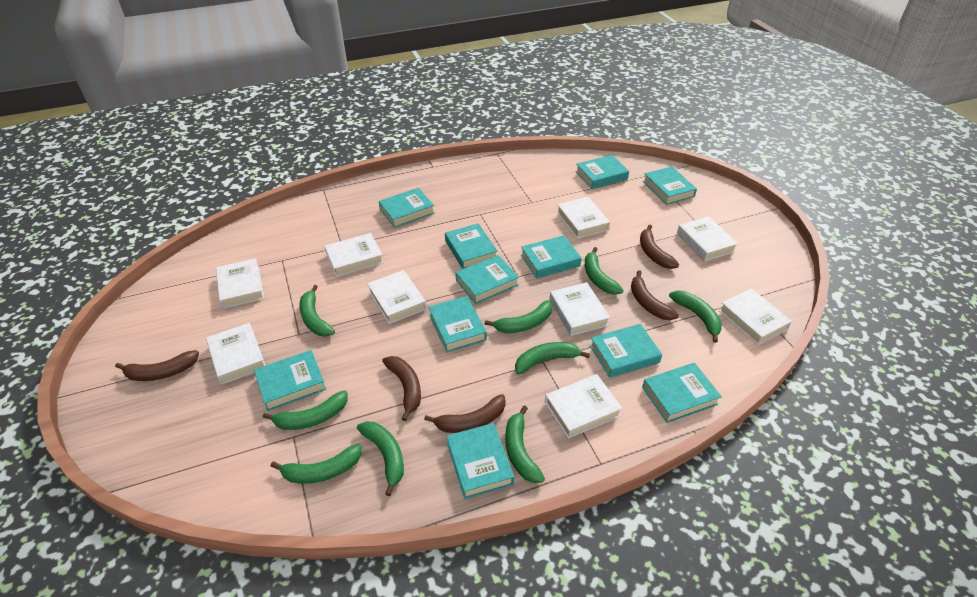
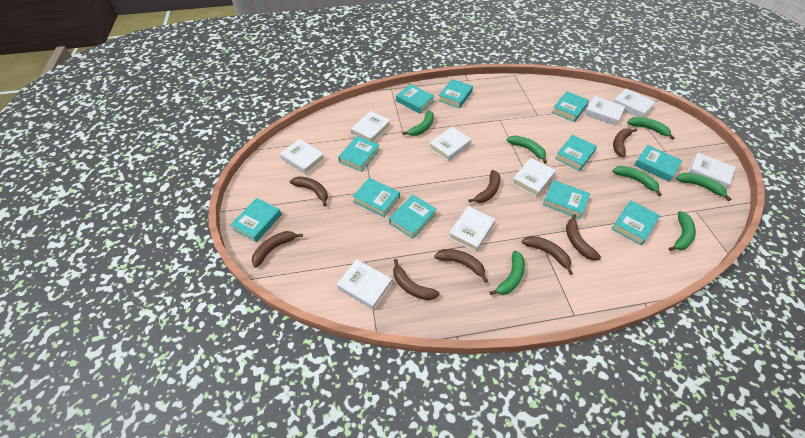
brown banana: 5 -> 8
green banana: 9 -> 7

